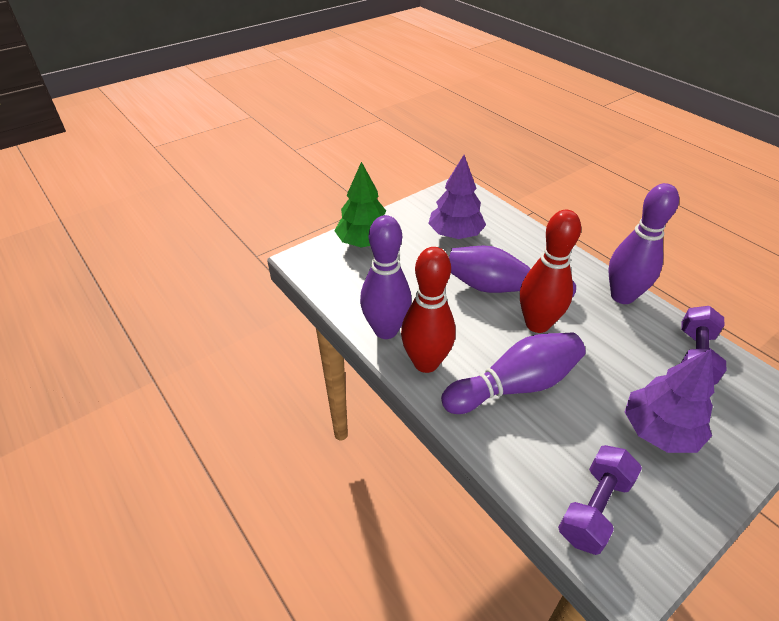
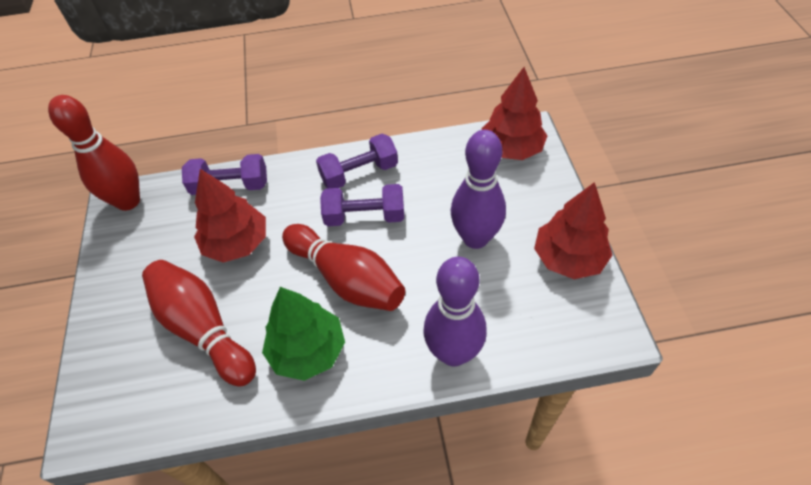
purple bowling pin: 4 -> 2
purple dumbbell: 2 -> 3
purple tree: 2 -> 0
red bowling pin: 2 -> 3
red tree: 0 -> 3

